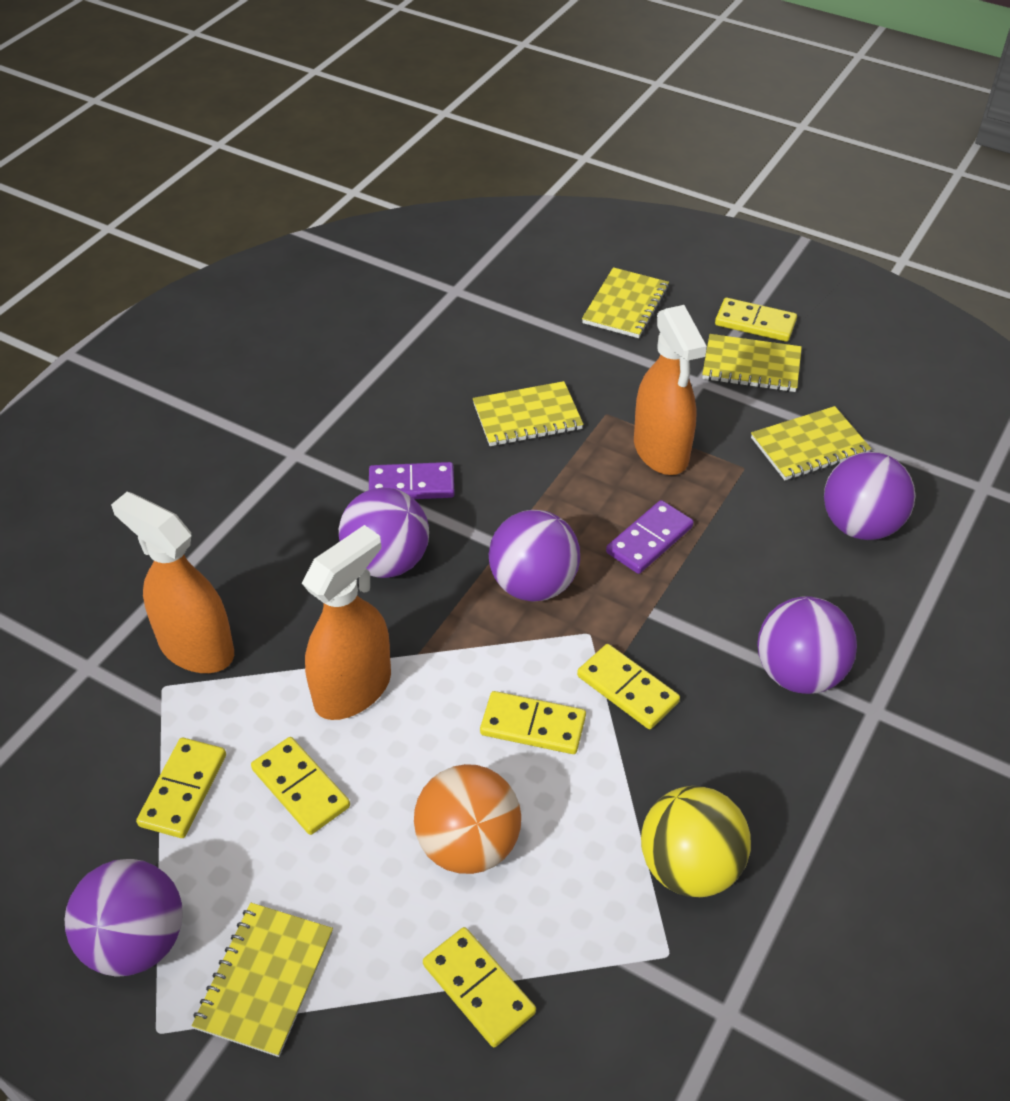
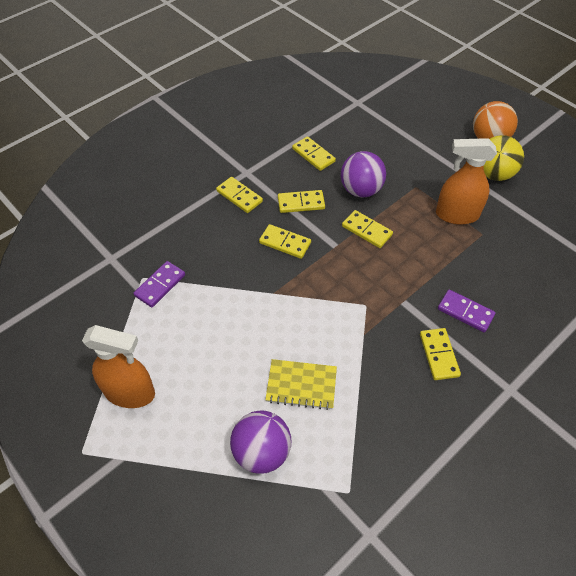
orange spray bottle: 3 -> 2
purple ball: 5 -> 2
yellow notebook: 5 -> 1

